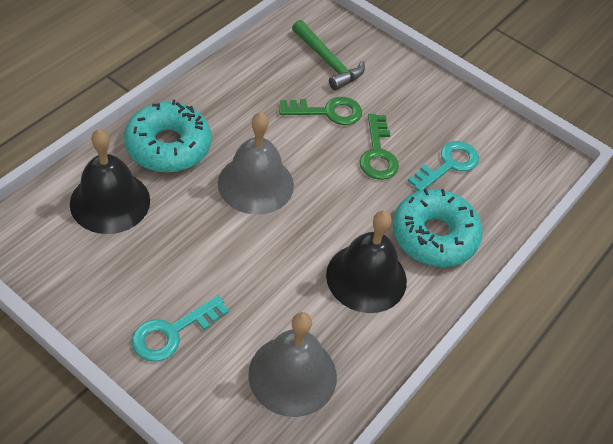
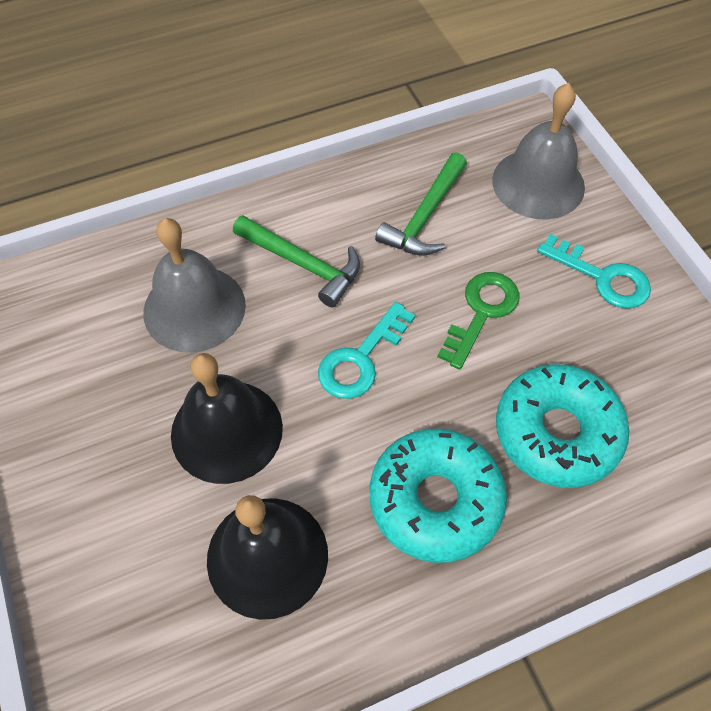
green hammer: 1 -> 2
green key: 2 -> 1

